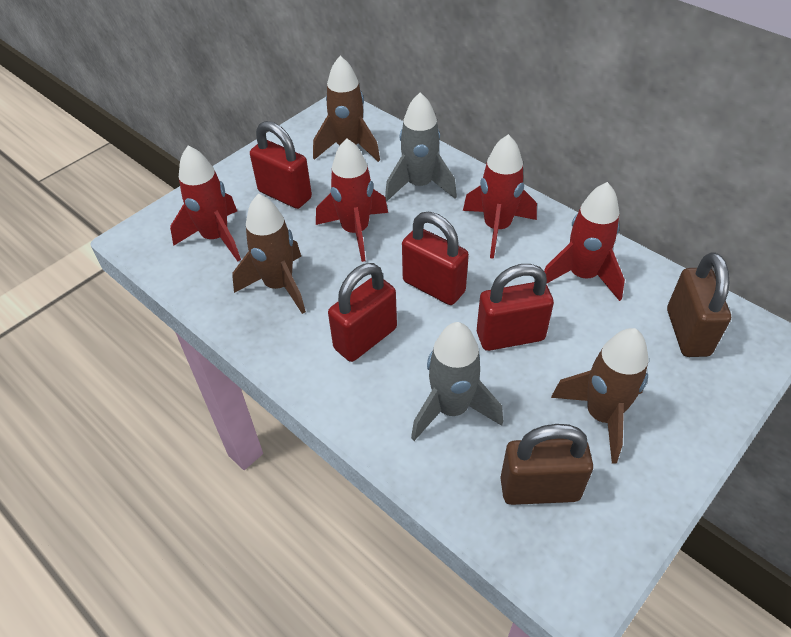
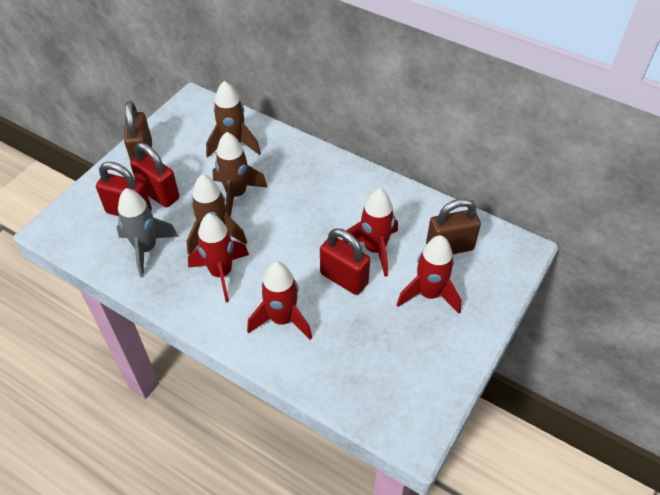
grey rocket: 2 -> 1
red padlock: 4 -> 3

